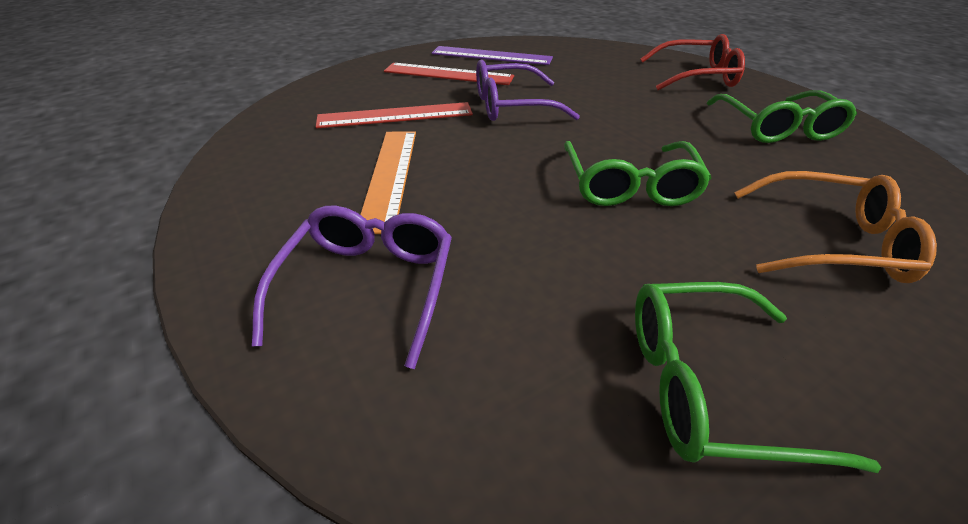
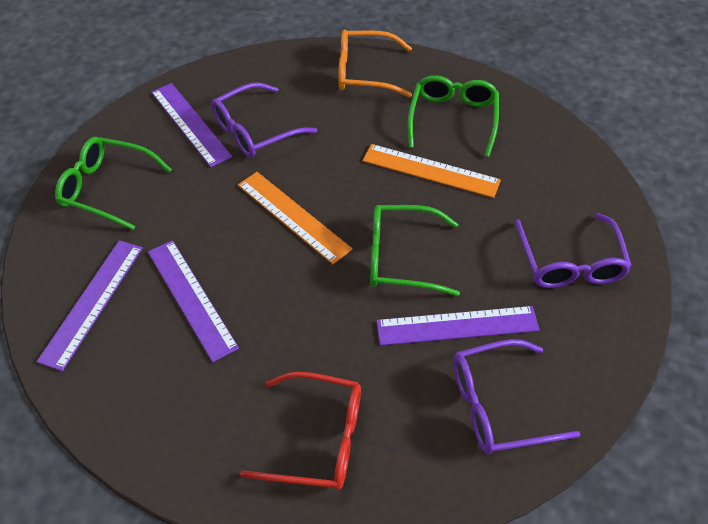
orange ruler: 1 -> 2
purple glasses: 2 -> 3
purple ruler: 1 -> 4
red ruler: 2 -> 0

